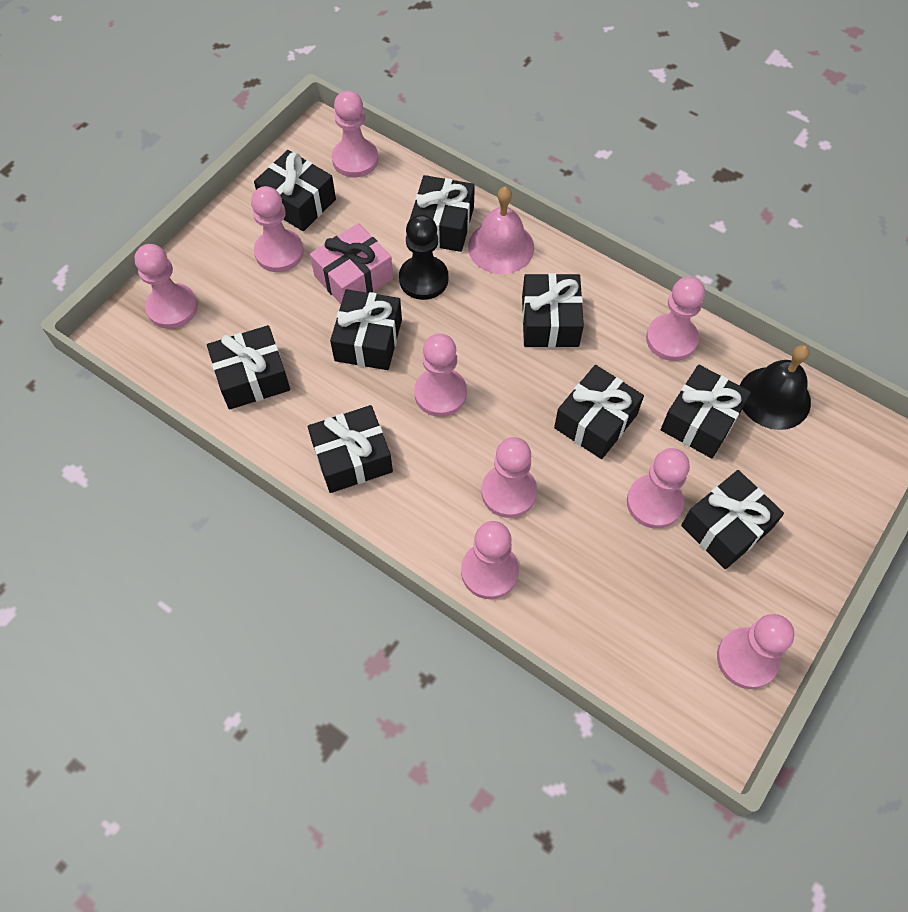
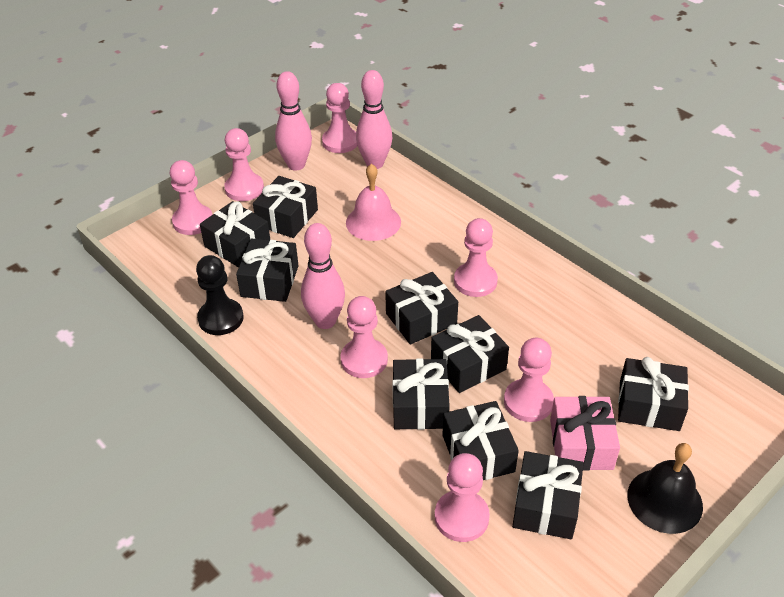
pink bowling pin: 0 -> 3
pink pawn: 9 -> 7

